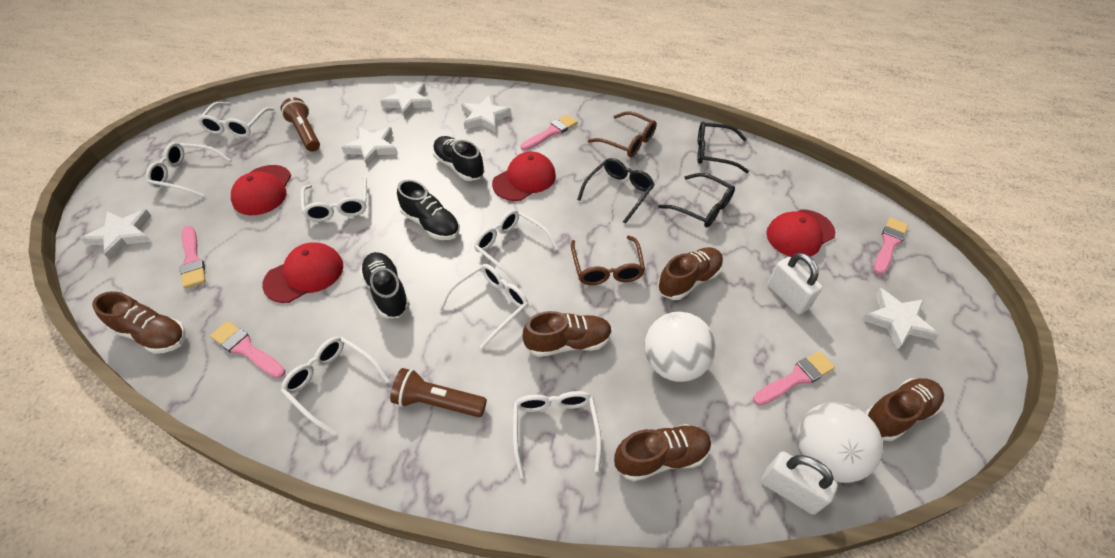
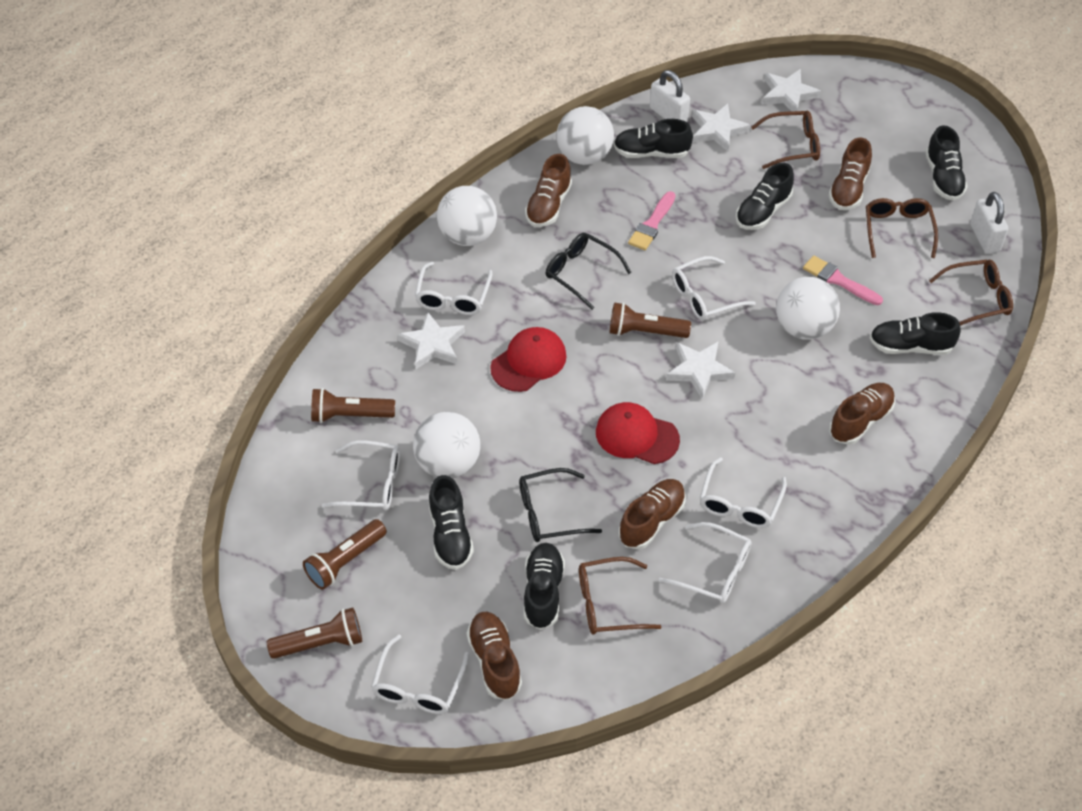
black glasses: 3 -> 2
black shoe: 3 -> 6
brown flashlight: 2 -> 4
brown glasses: 2 -> 4
pink brush: 5 -> 2
red cap: 4 -> 2
white ball: 2 -> 4
white glasses: 7 -> 6
white star: 5 -> 4

